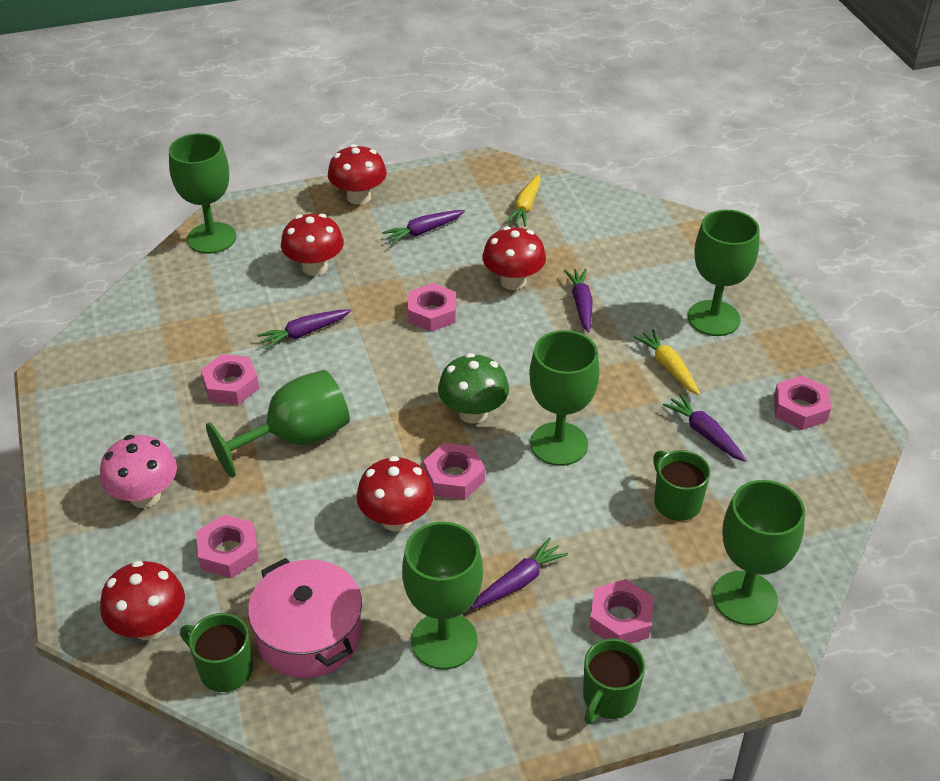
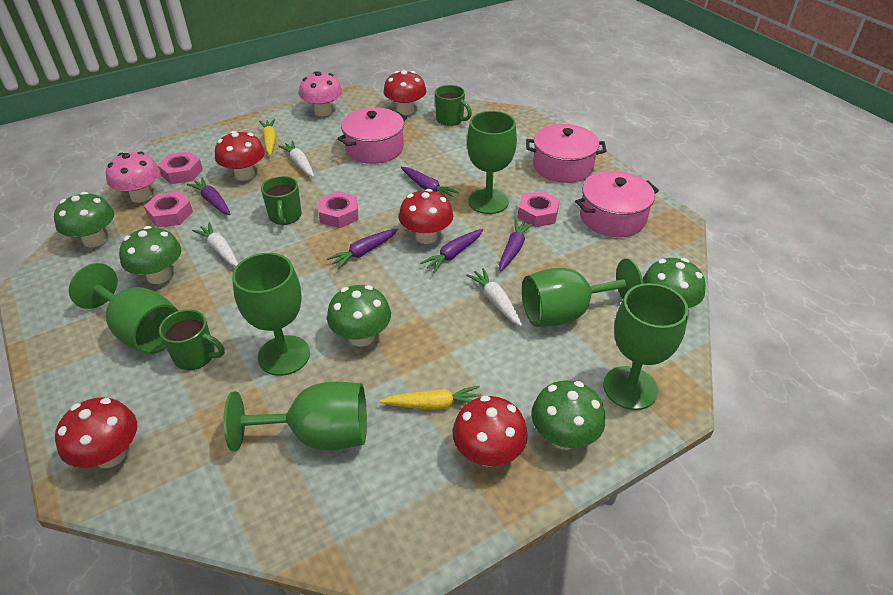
green mushroom: 1 -> 5
pink mushroom: 1 -> 2
pink nut: 6 -> 4
pink pot: 1 -> 3
white carrot: 0 -> 3

